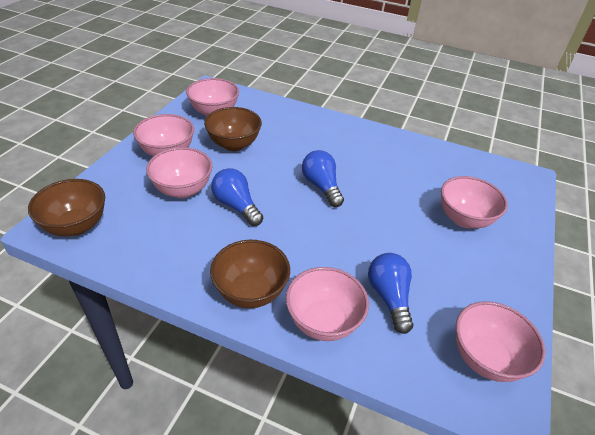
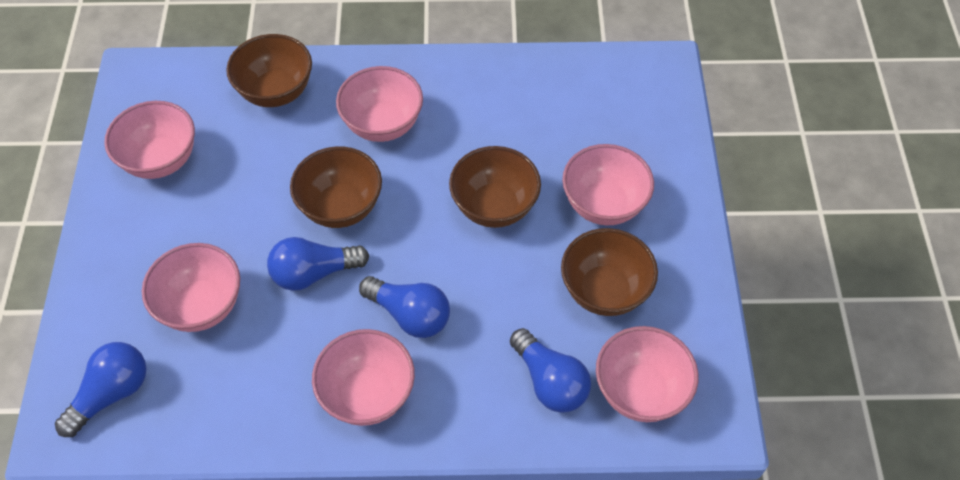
blue light bulb: 3 -> 4
brown bowl: 3 -> 4

